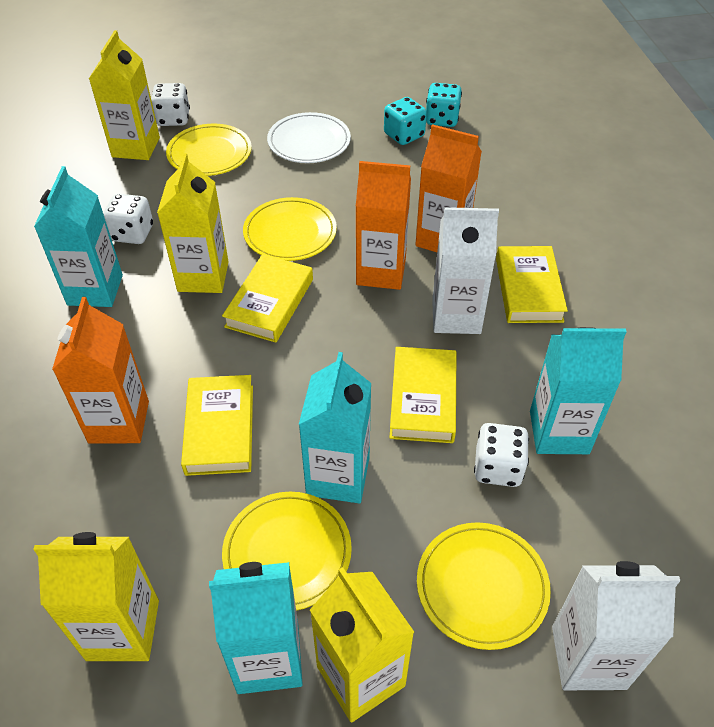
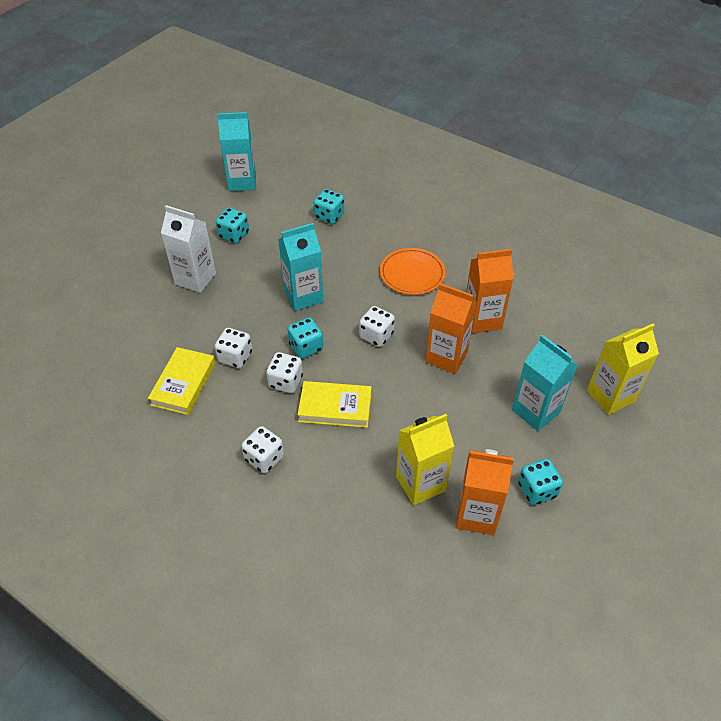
orange plate: 0 -> 1
turquoise carton: 4 -> 3
turquoise dice: 2 -> 4
white carton: 2 -> 1
white dice: 3 -> 4
white plate: 1 -> 0
yellow book: 4 -> 2
yellow carton: 4 -> 2
yellow plate: 4 -> 0

